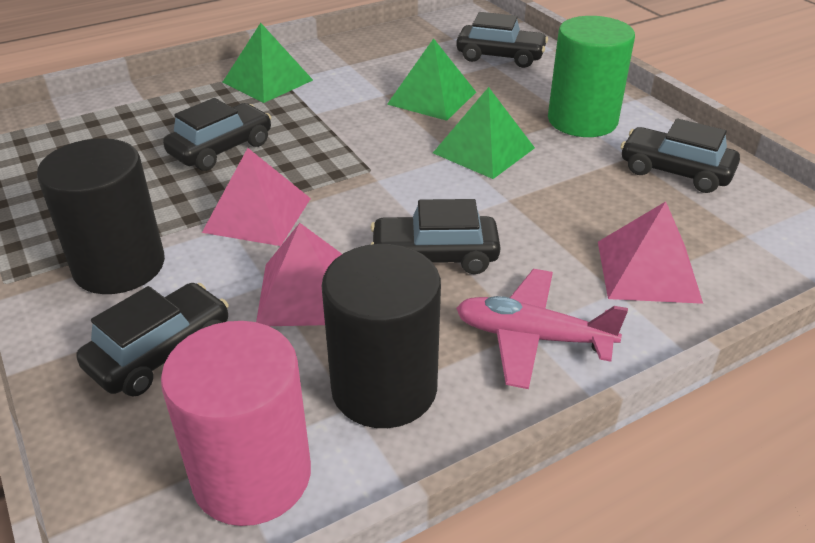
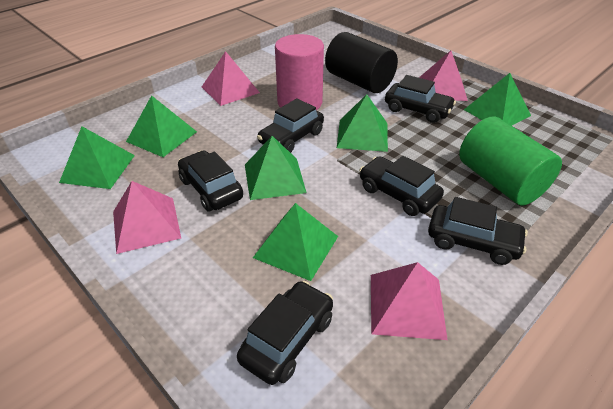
black car: 5 -> 6
black cylinder: 2 -> 1
green pyramid: 3 -> 6
pink plane: 1 -> 0
pink pyramid: 3 -> 4

